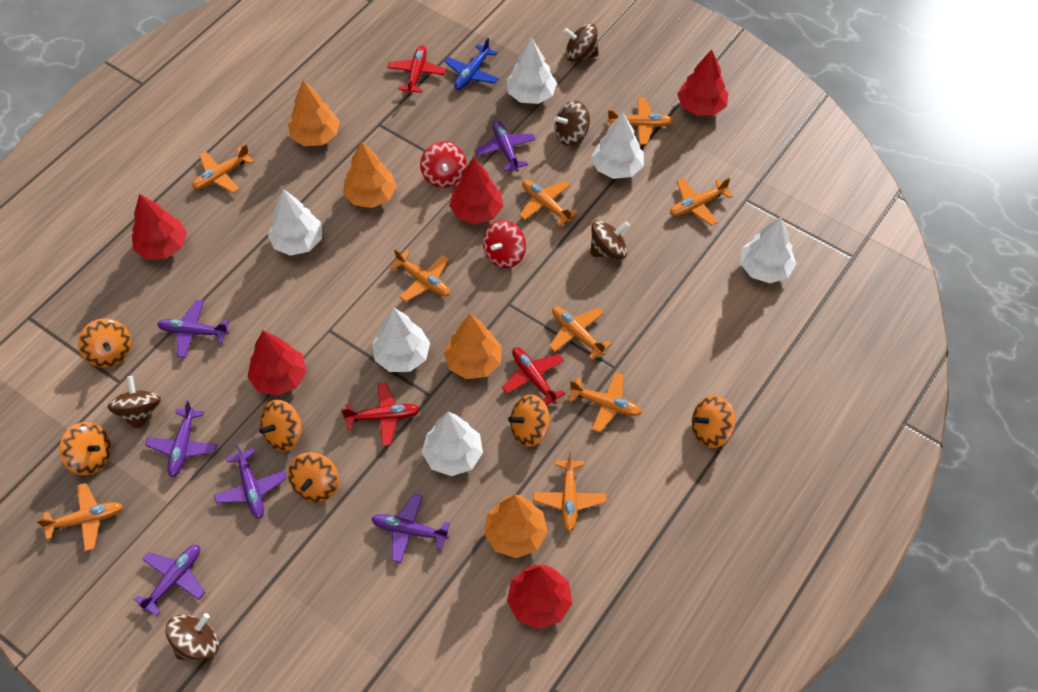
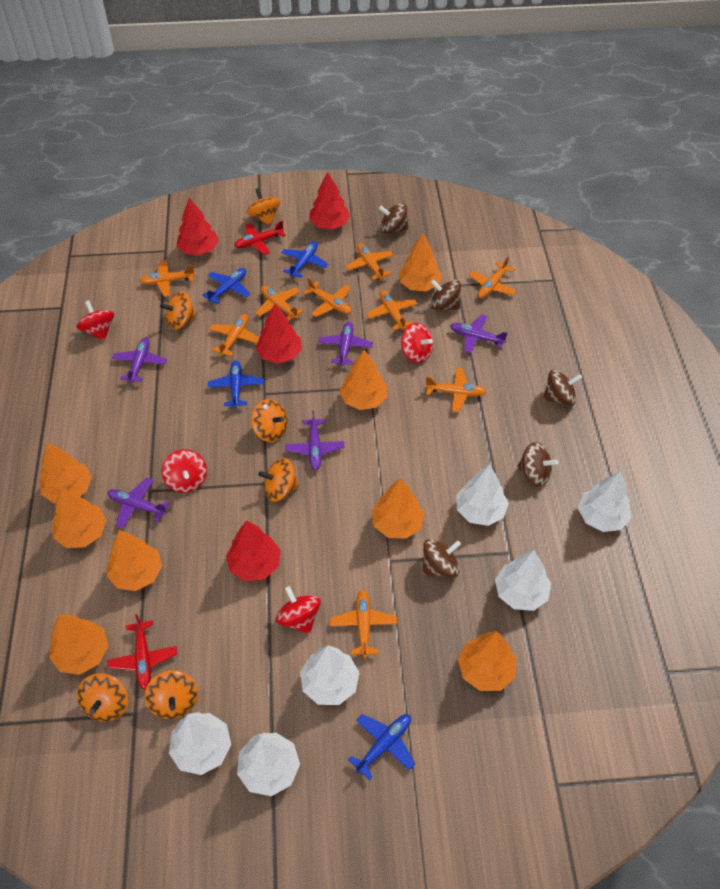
blue plane: 1 -> 4
orange tree: 4 -> 8
purple plane: 6 -> 5
red plane: 3 -> 2
red spinning top: 2 -> 4
red tree: 5 -> 4

